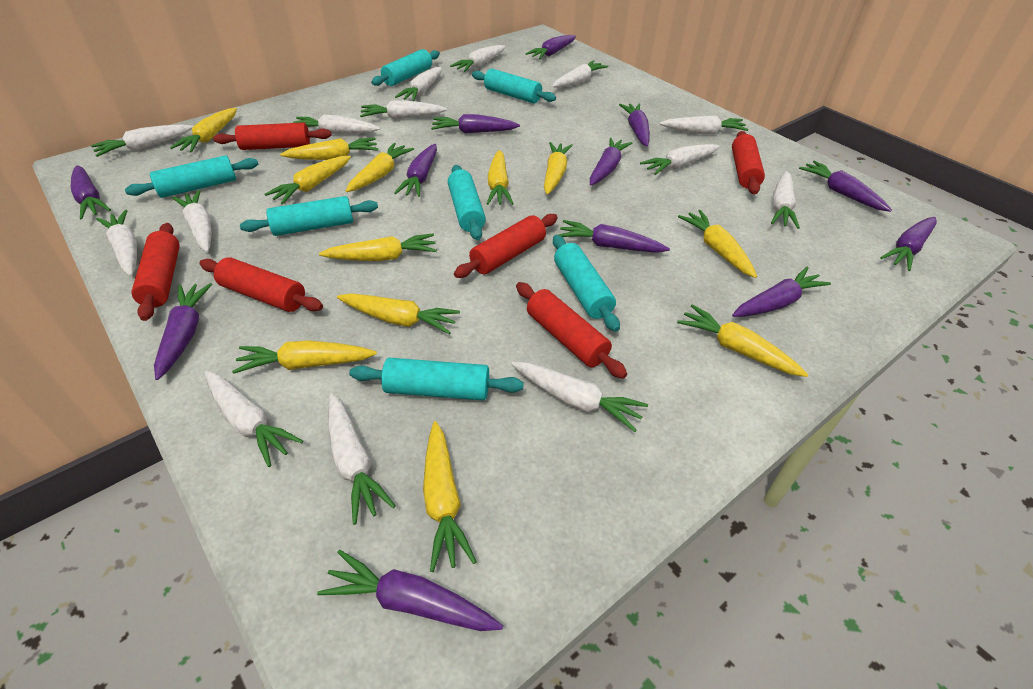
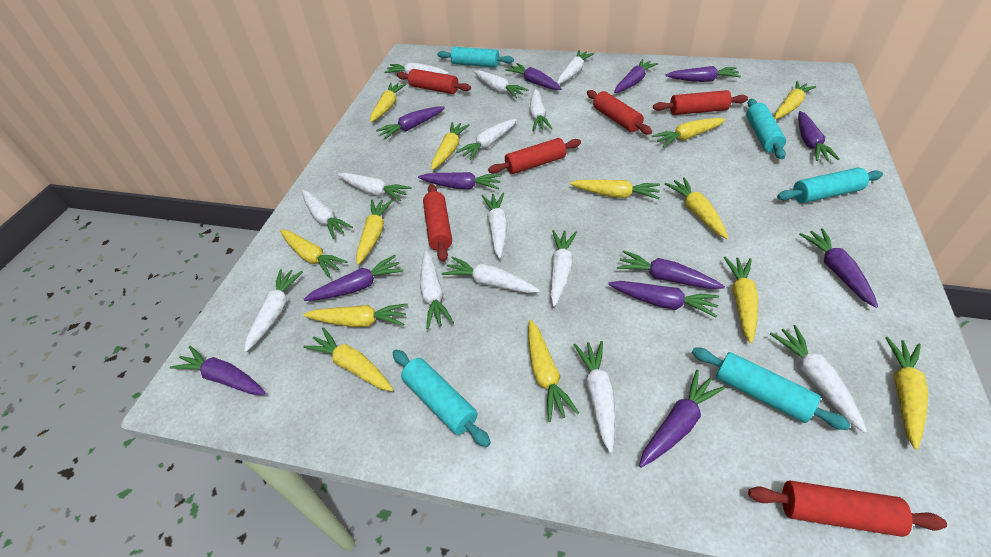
turquoise rolling pin: 7 -> 5
yellow carrot: 12 -> 13

